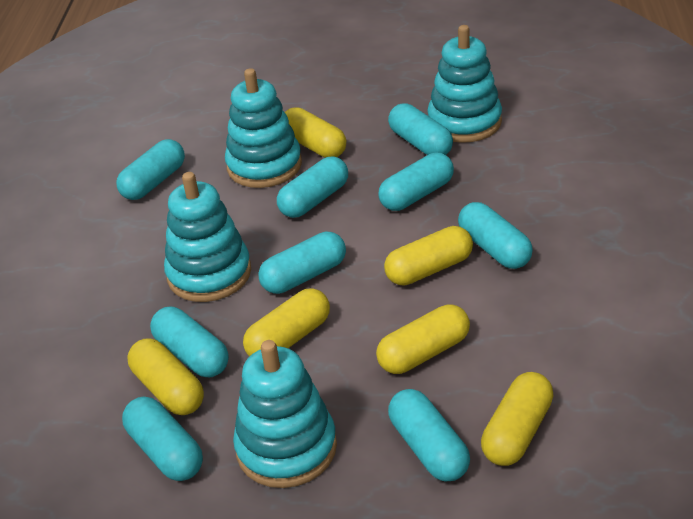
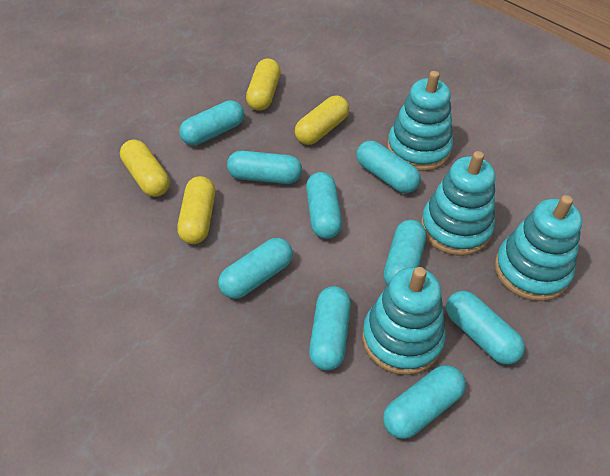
yellow capsule: 6 -> 4

